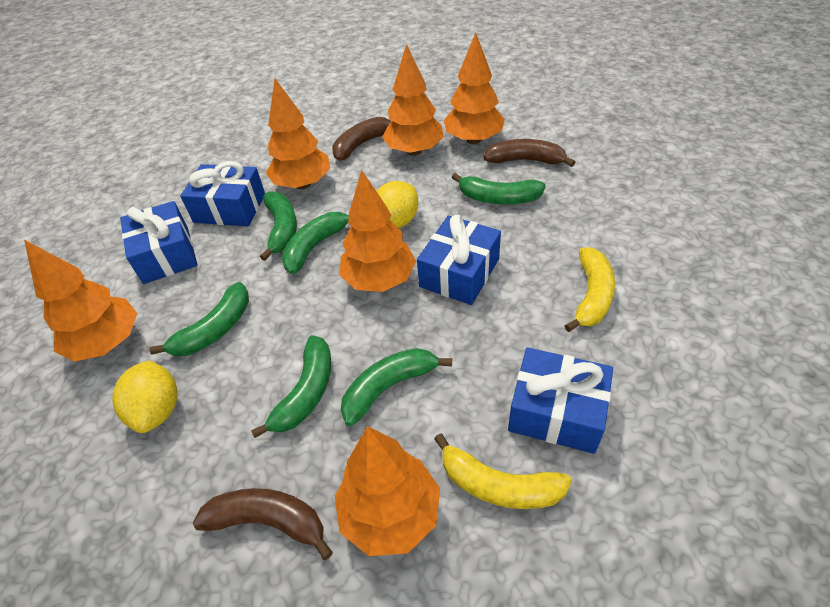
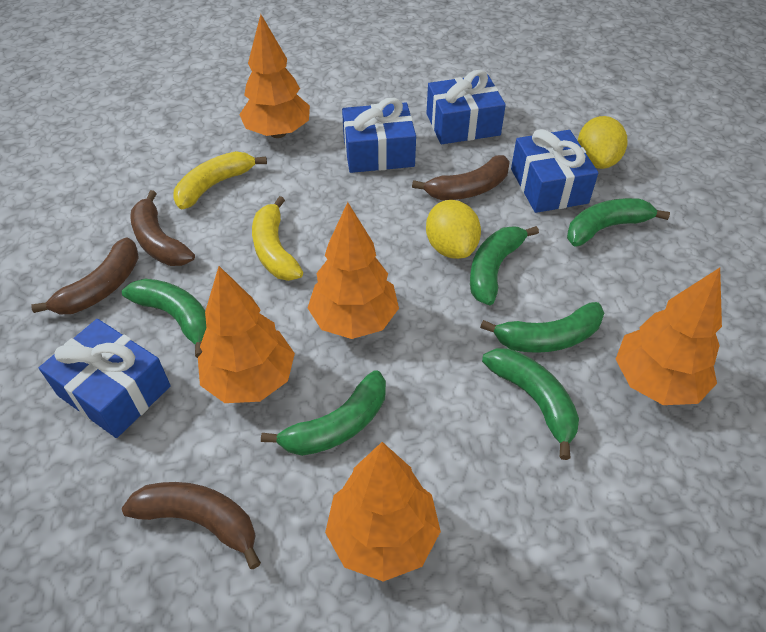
brown banana: 3 -> 4
orange tree: 6 -> 5

